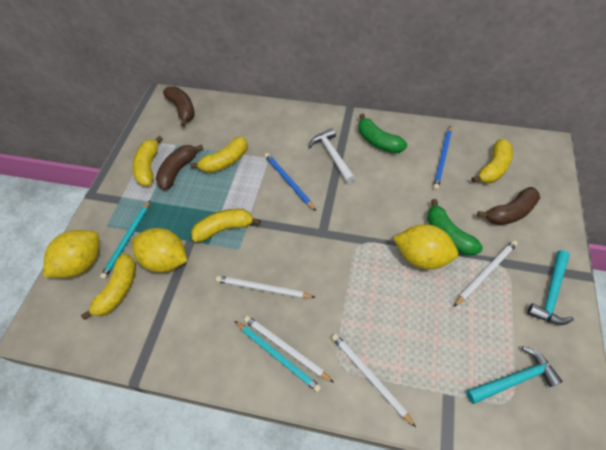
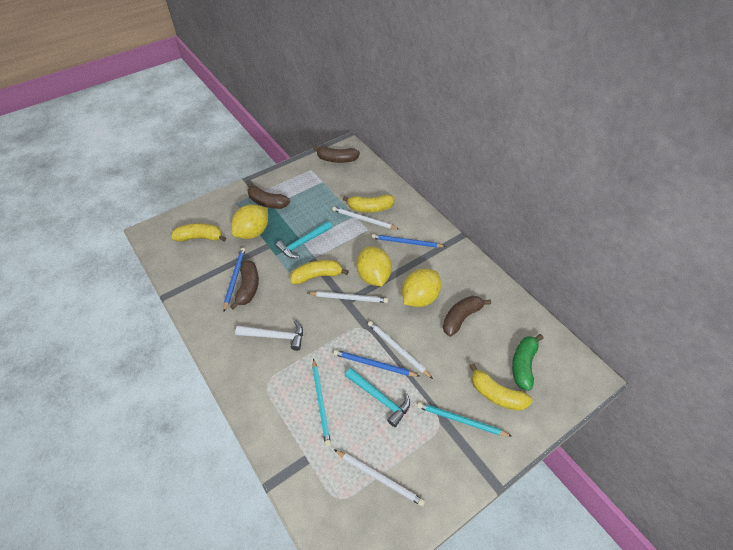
blue pencil: 2 -> 3
brown banana: 3 -> 4
green banana: 2 -> 1
yellow banana: 5 -> 4

